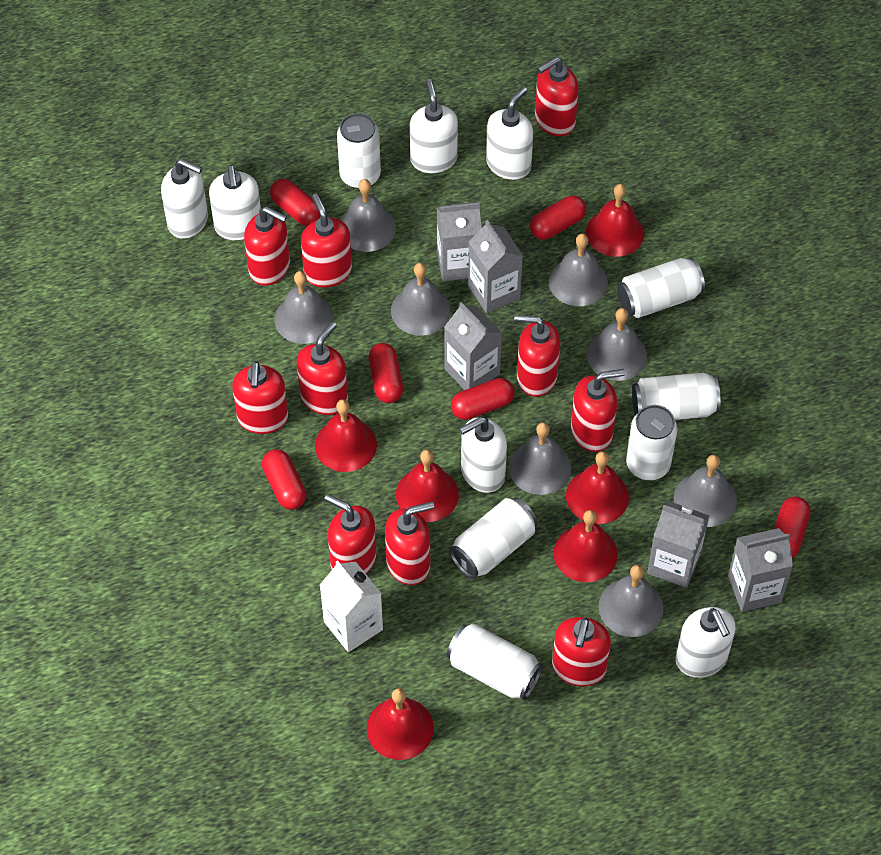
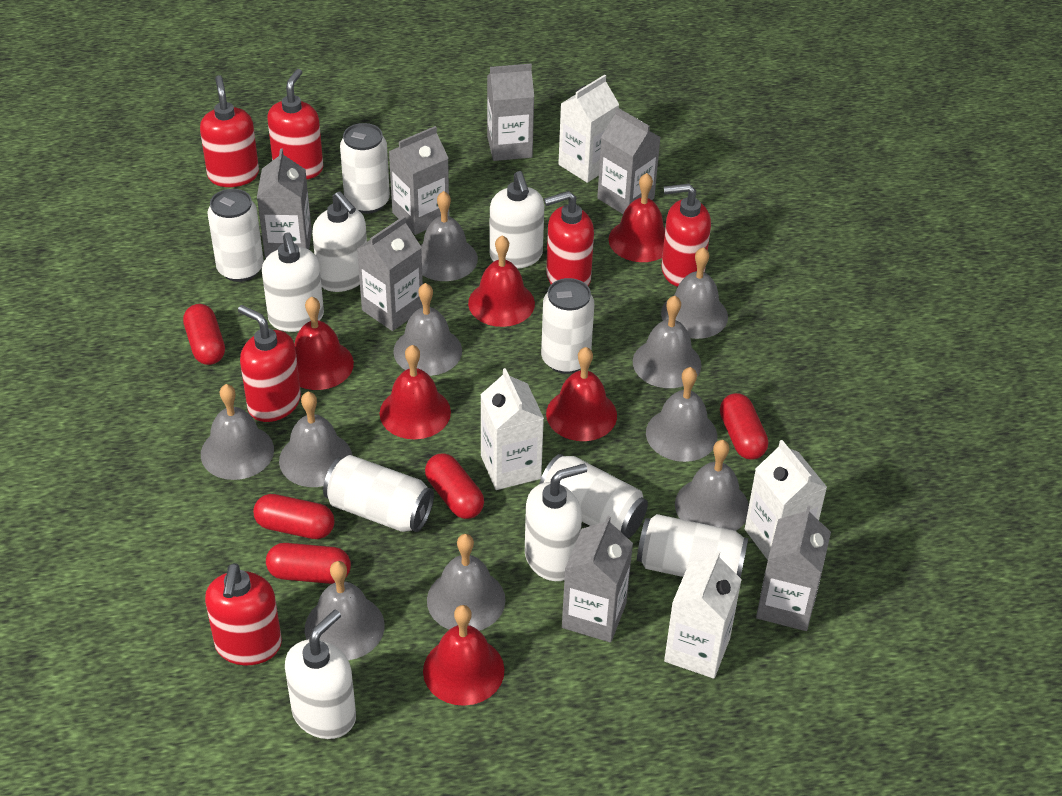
grey bell: 8 -> 10
grey carton: 5 -> 7
red capsule: 6 -> 5
red soap dispenser: 10 -> 6
white carton: 1 -> 4
white soap dispenser: 6 -> 5

